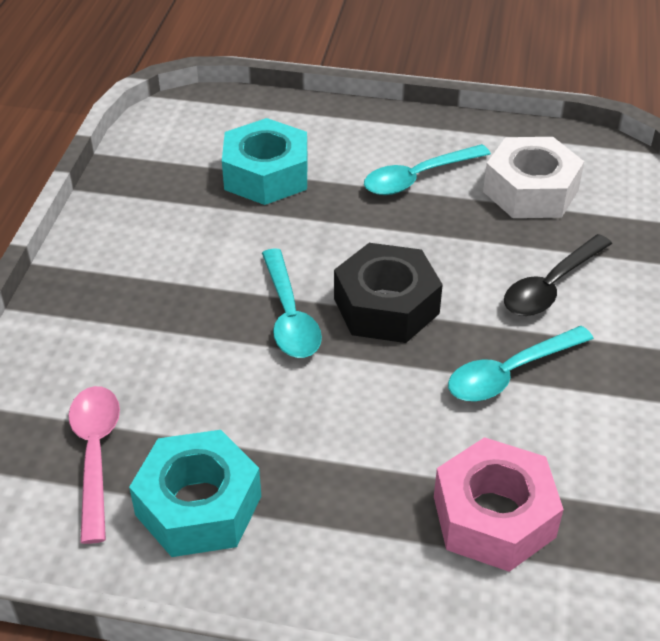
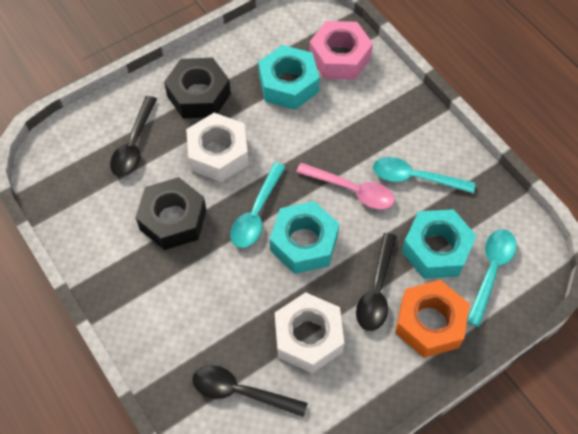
black nut: 1 -> 2
black spoon: 1 -> 3
orange nut: 0 -> 1
turquoise nut: 2 -> 3
white nut: 1 -> 2

